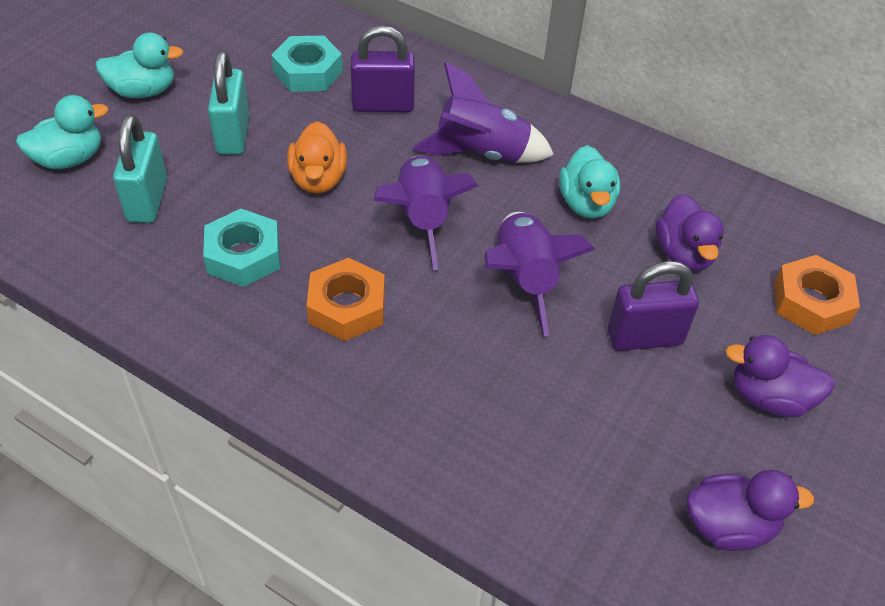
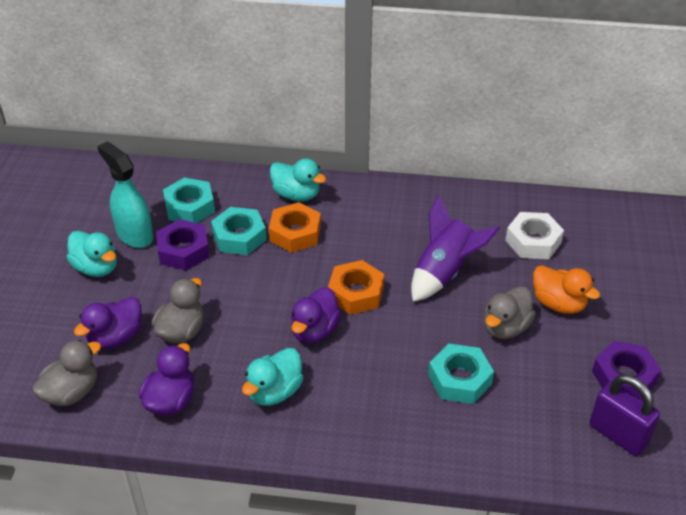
grey duck: 0 -> 3
purple nut: 0 -> 2
purple padlock: 2 -> 1
purple rocket: 3 -> 1
turquoise nut: 2 -> 3
turquoise padlock: 2 -> 0
turquoise spray bottle: 0 -> 1
white nut: 0 -> 1

